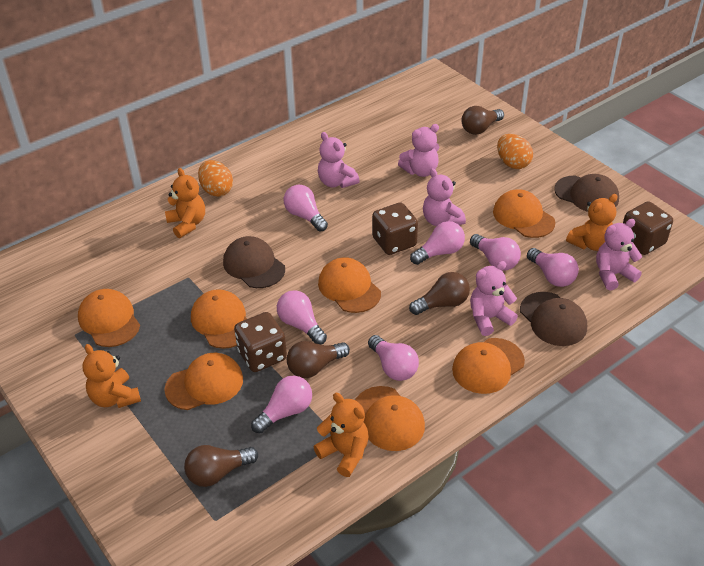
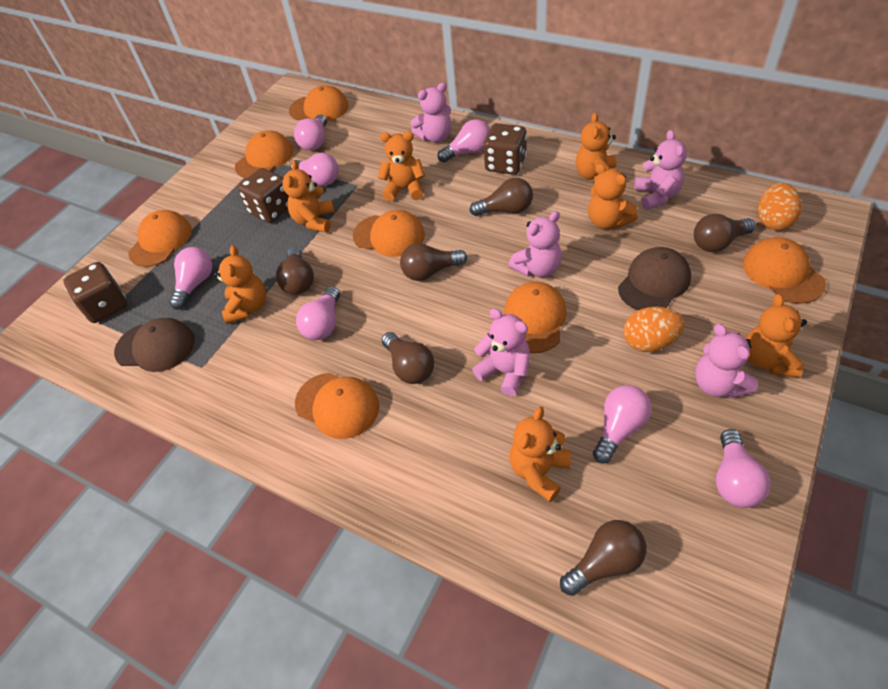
brown cap: 3 -> 2
brown light bulb: 4 -> 6
orange teddy bear: 4 -> 7

